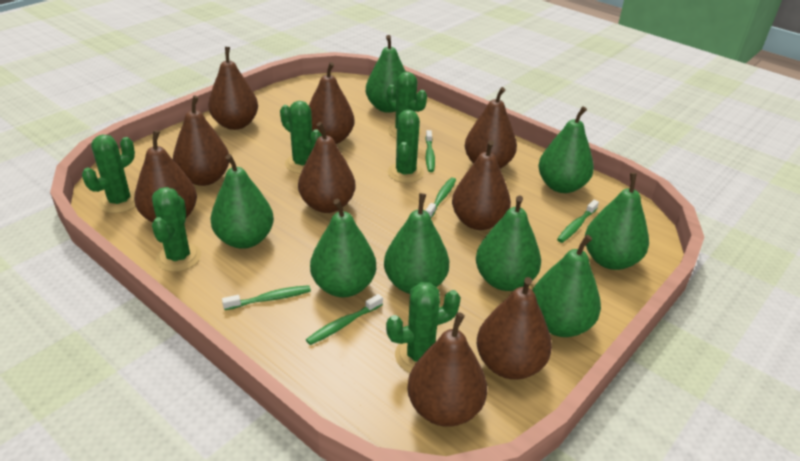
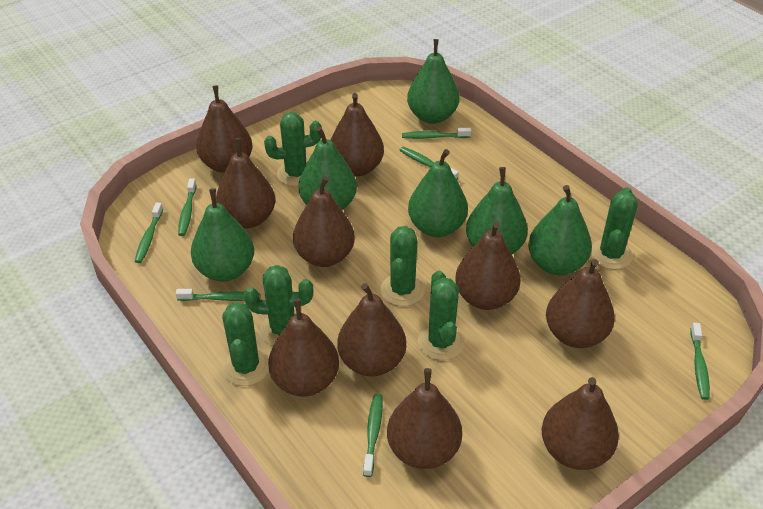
brown pear: 9 -> 10
green pear: 8 -> 6
green toothbrush: 5 -> 7

